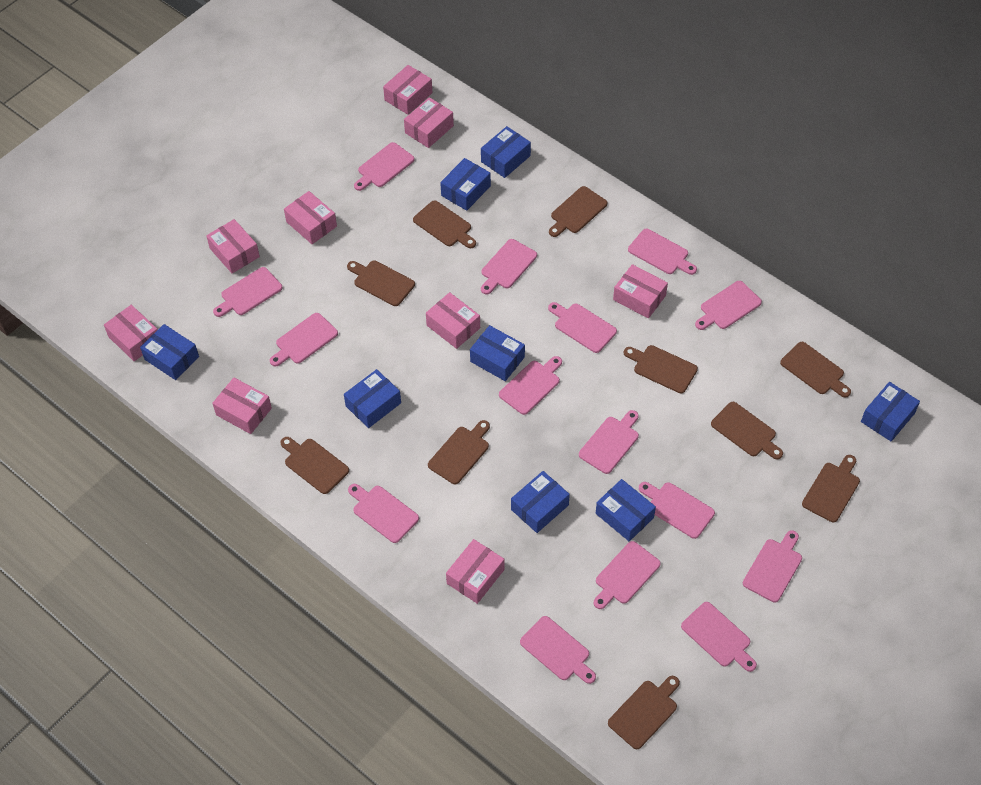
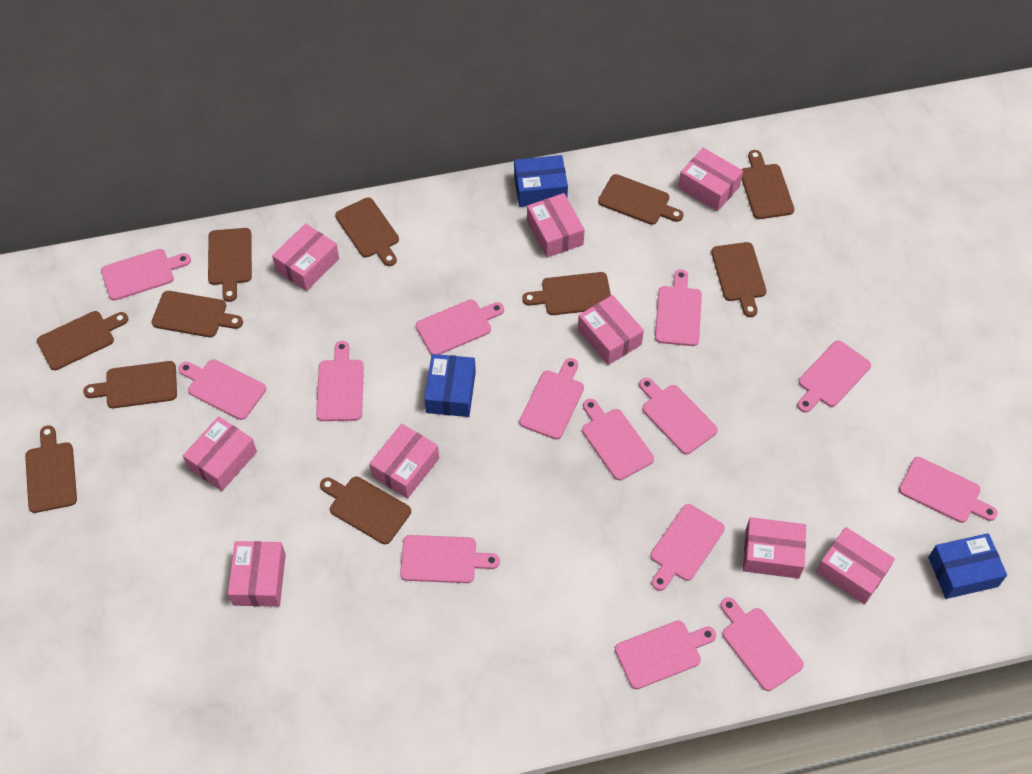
blue box: 8 -> 3
brown cutting board: 10 -> 11
pink cutting board: 15 -> 14

